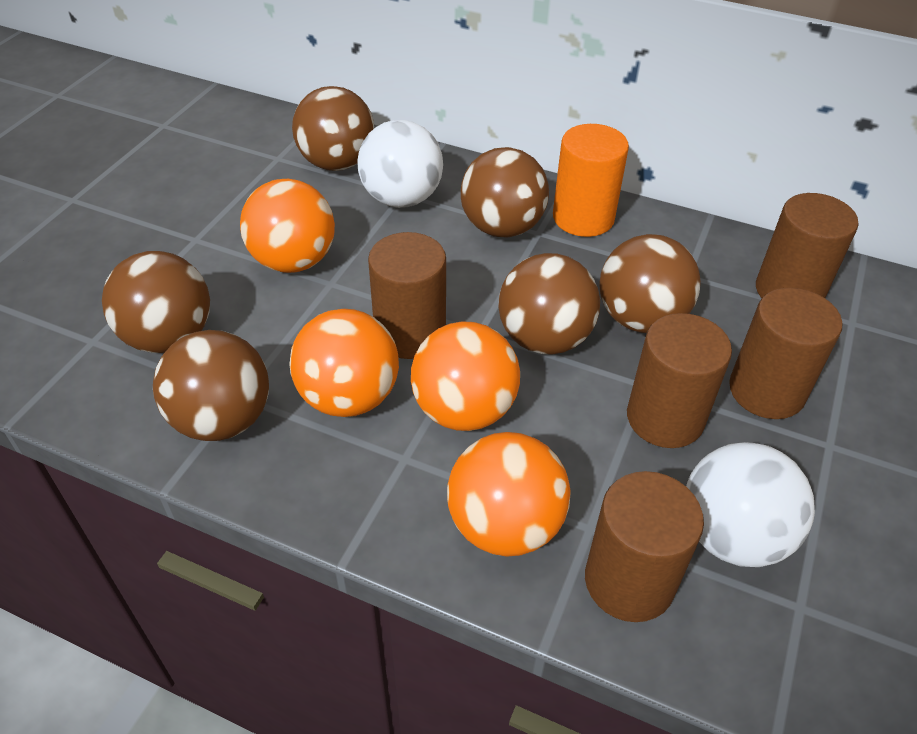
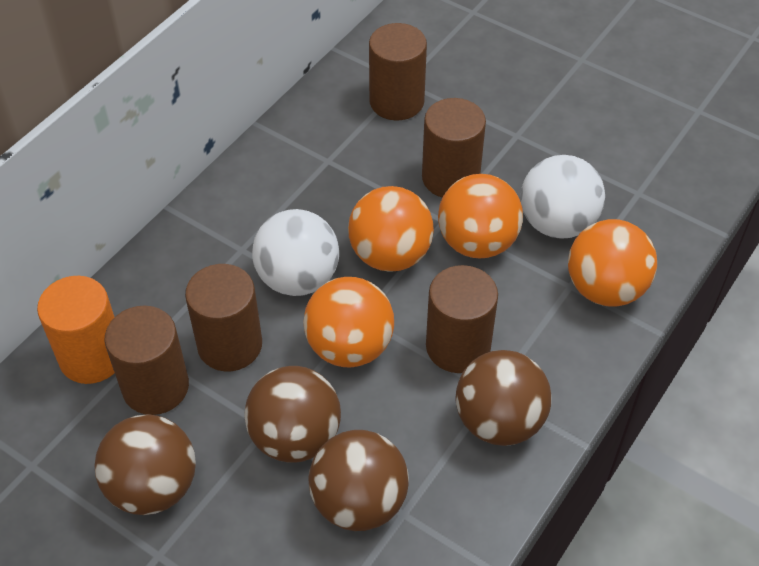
brown ball: 6 -> 4

